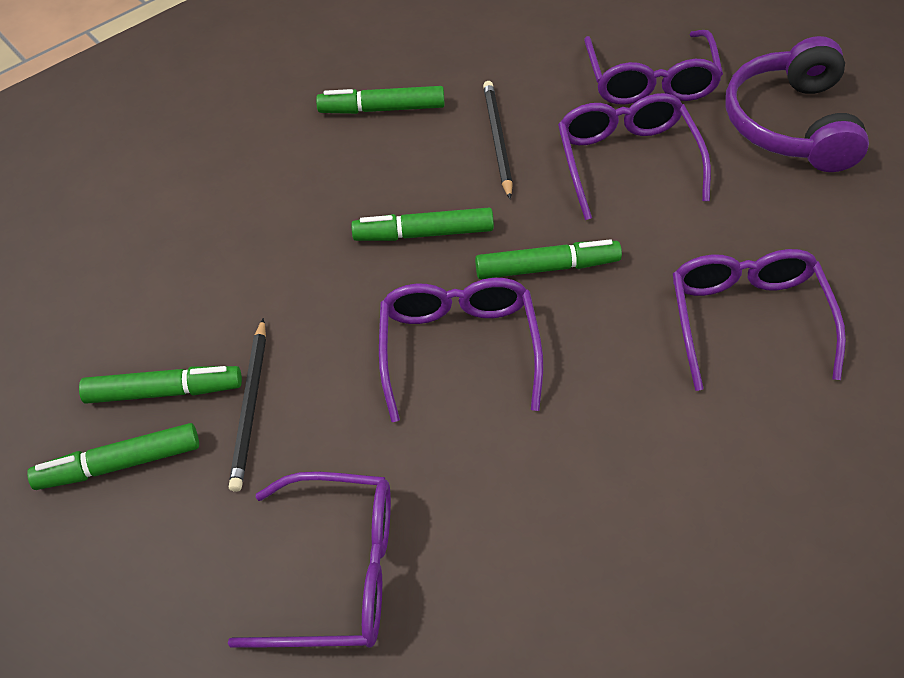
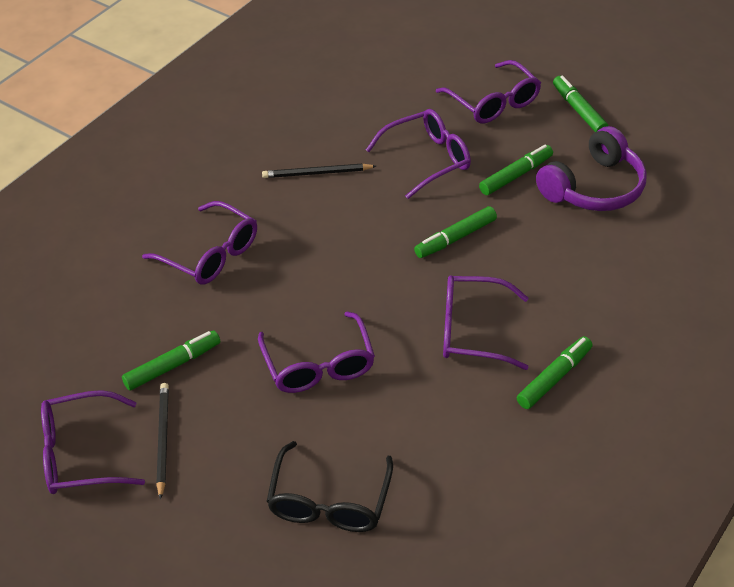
black glasses: 0 -> 1
purple glasses: 5 -> 6

